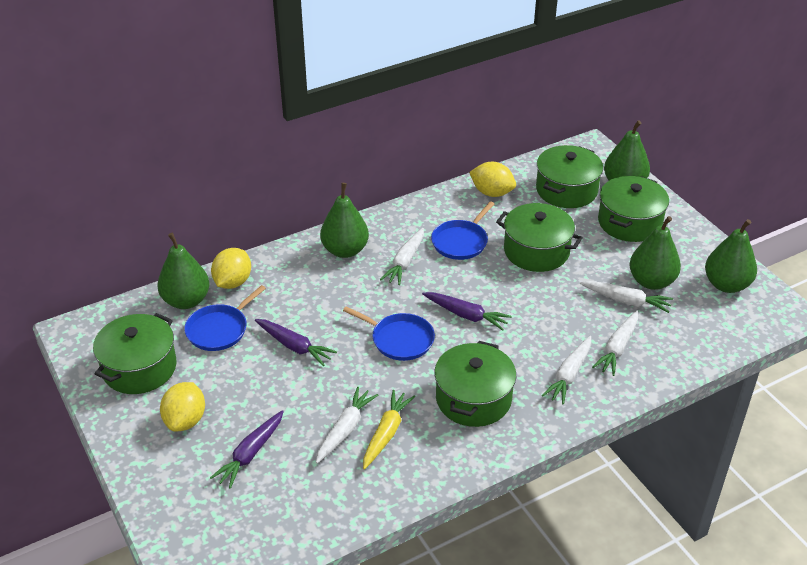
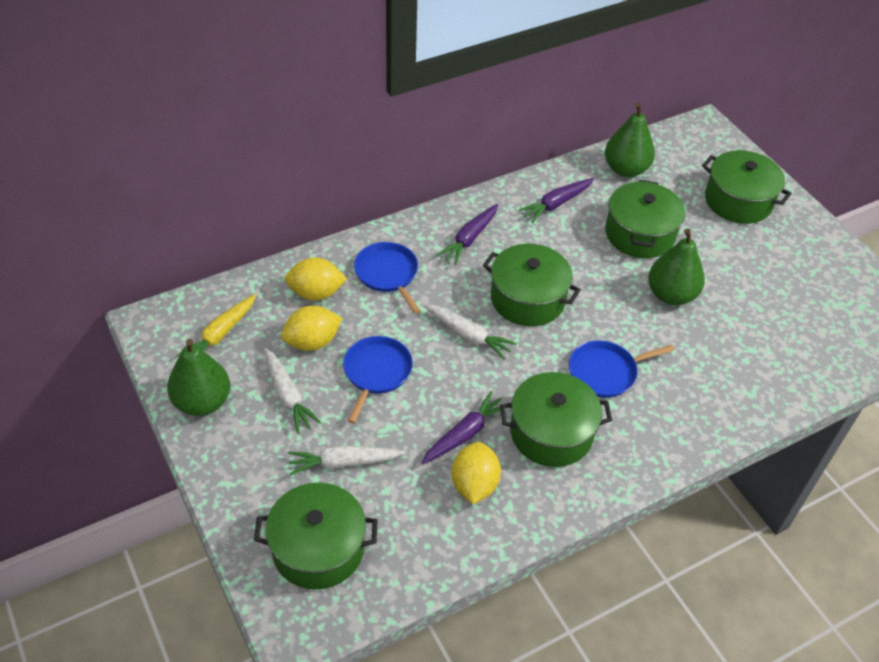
green pear: 5 -> 3
white carrot: 5 -> 3

